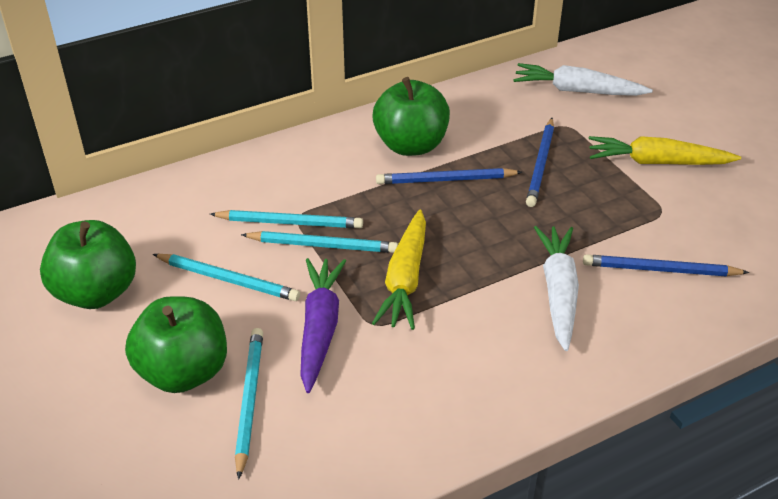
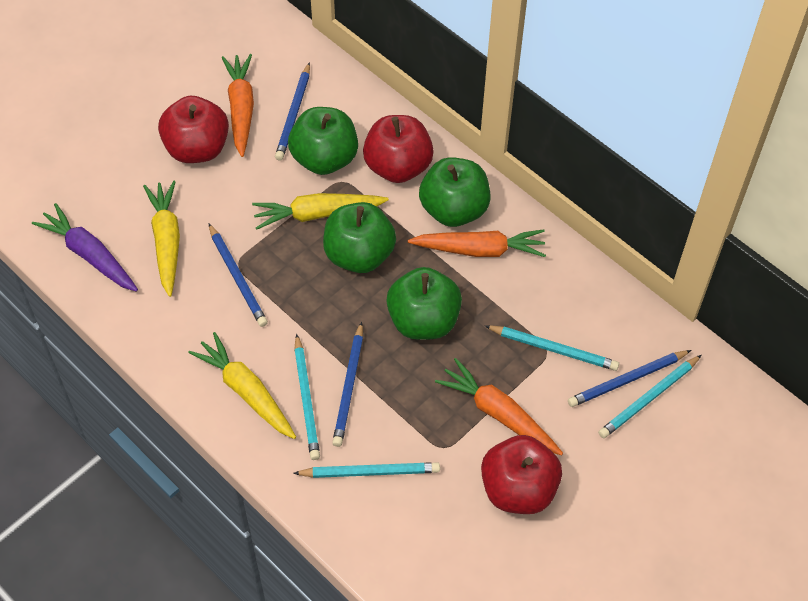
blue pencil: 3 -> 4
green apple: 3 -> 4
orange carrot: 0 -> 3
red apple: 0 -> 3
white carrot: 2 -> 0
yellow carrot: 2 -> 3

